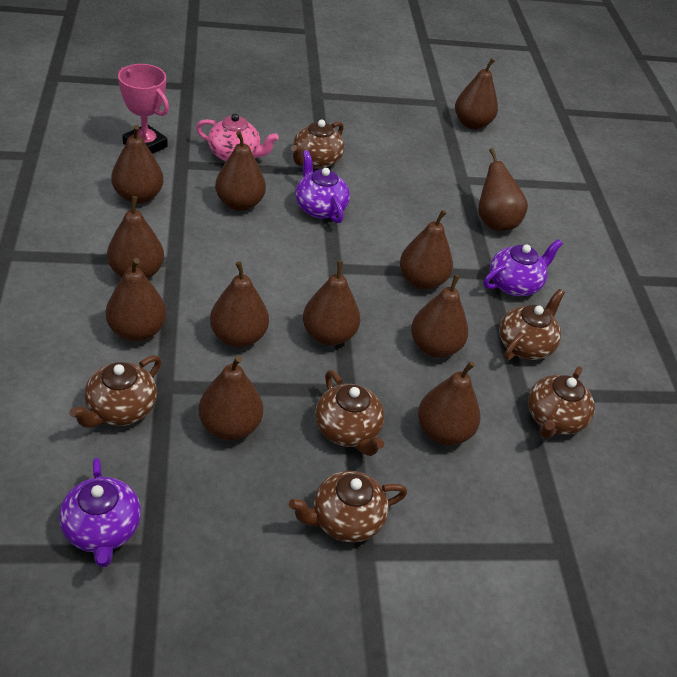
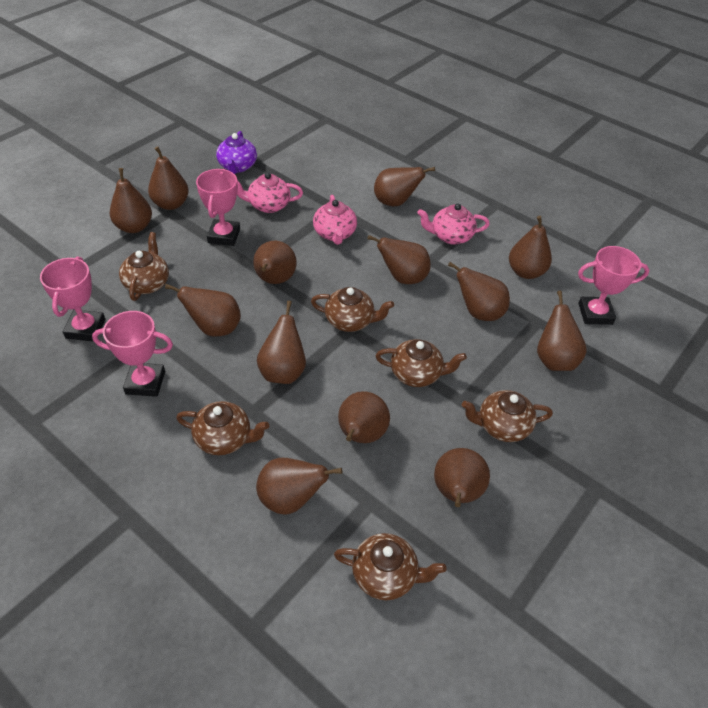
brown pear: 12 -> 13
pink teapot: 1 -> 3
pink trophy: 1 -> 4
purple teapot: 3 -> 1

